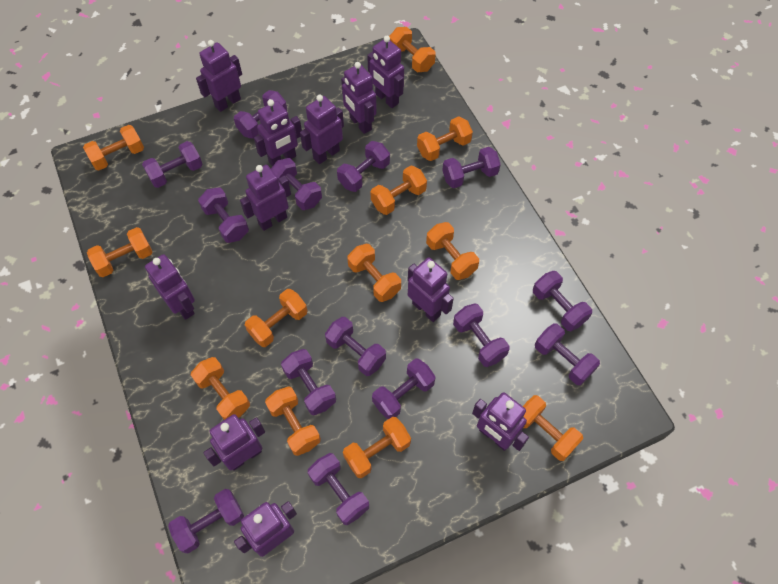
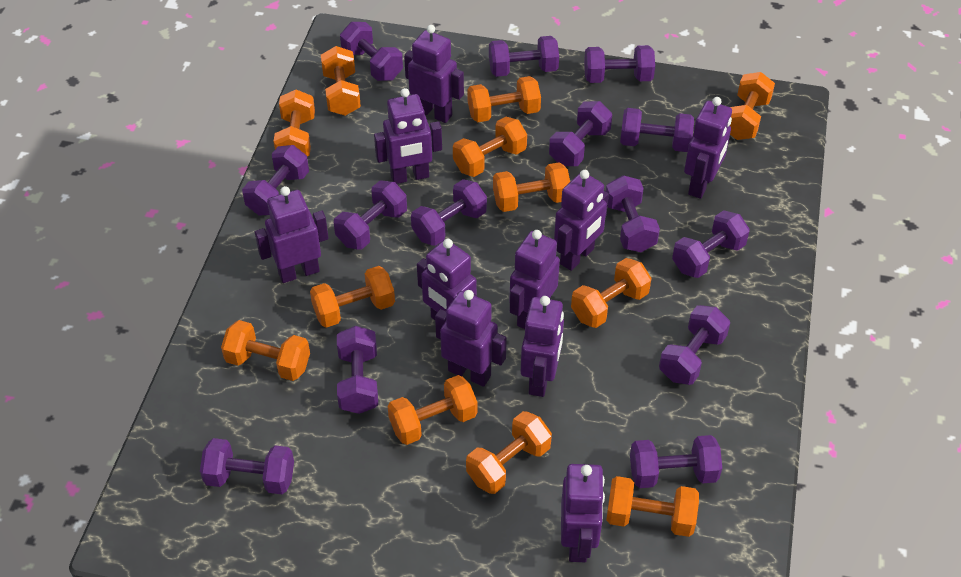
purple robot: 11 -> 10

